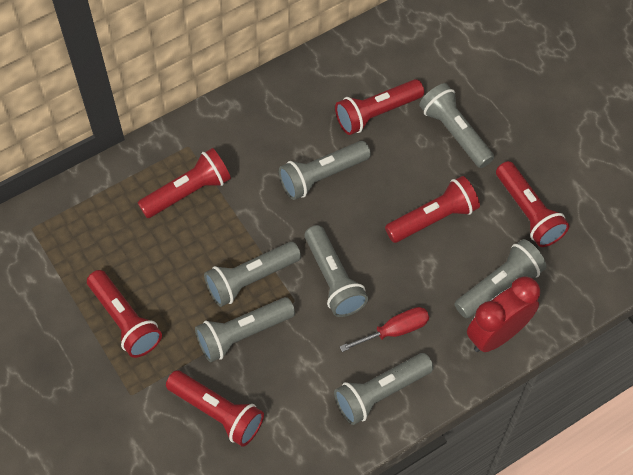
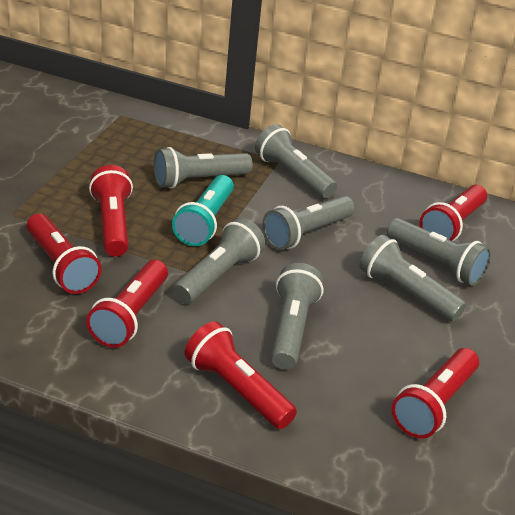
red clock: 1 -> 0
red screwdriver: 1 -> 0
turquoise flashlight: 0 -> 1

